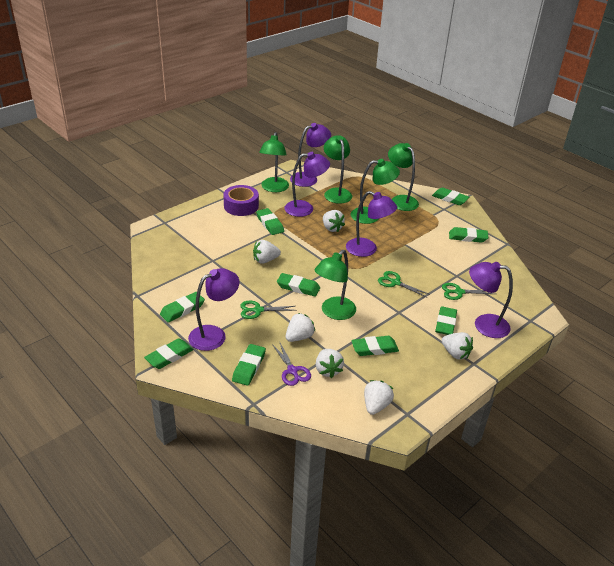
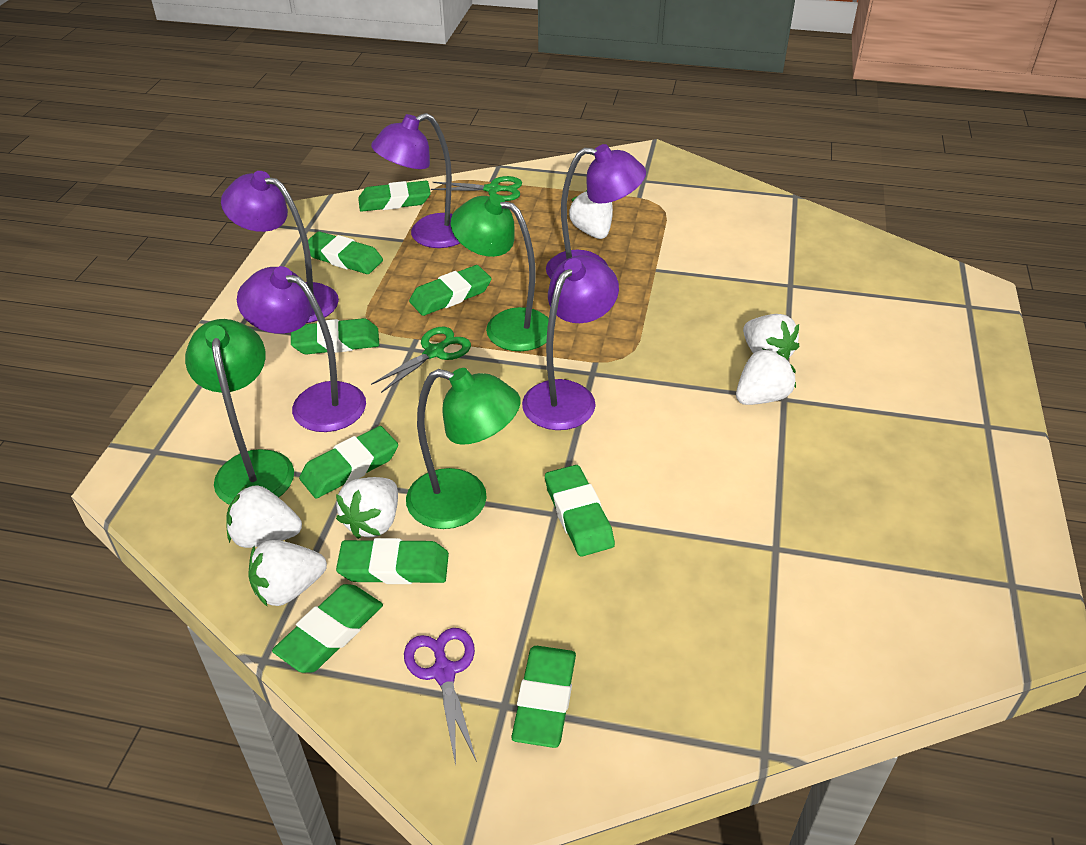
green lamp: 5 -> 3
green scissors: 3 -> 2
purple tape: 1 -> 0

